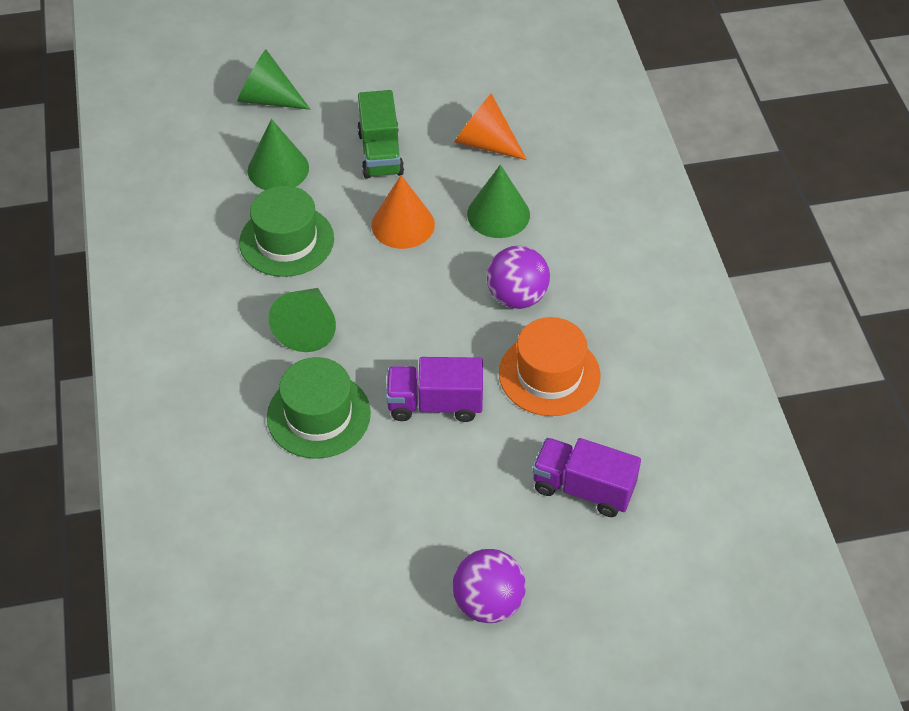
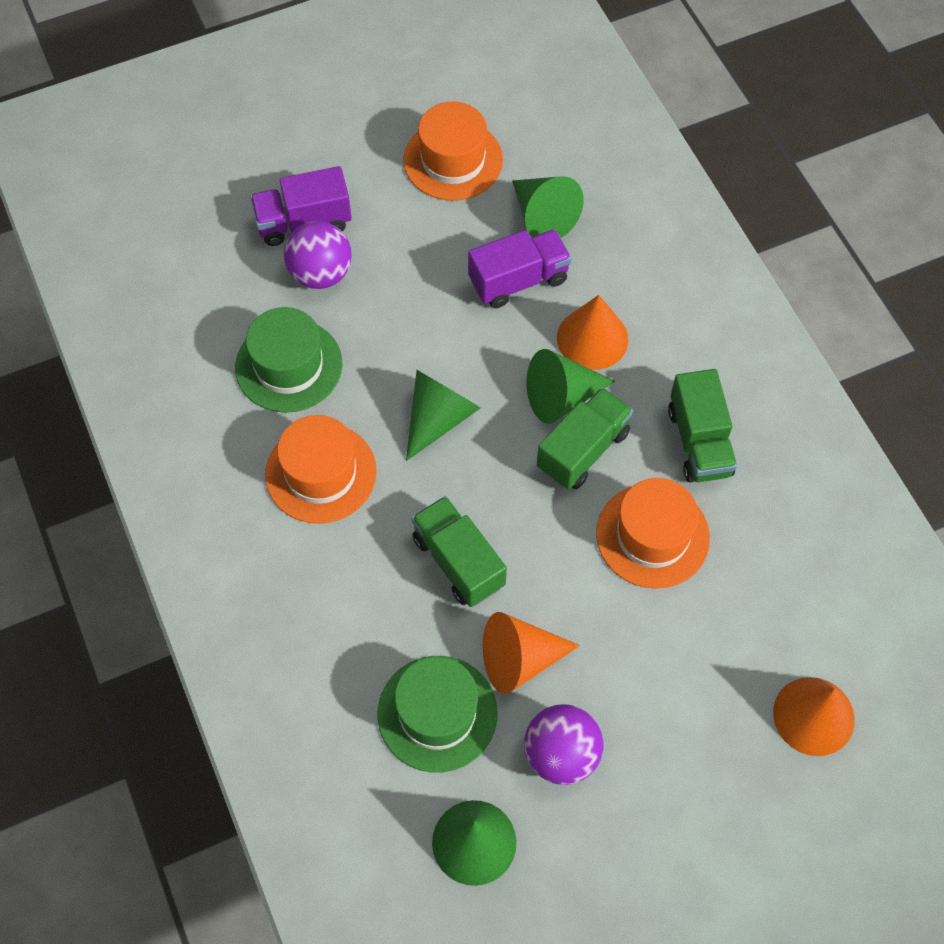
green truck: 1 -> 3
orange cone: 2 -> 3
orange hat: 1 -> 3

